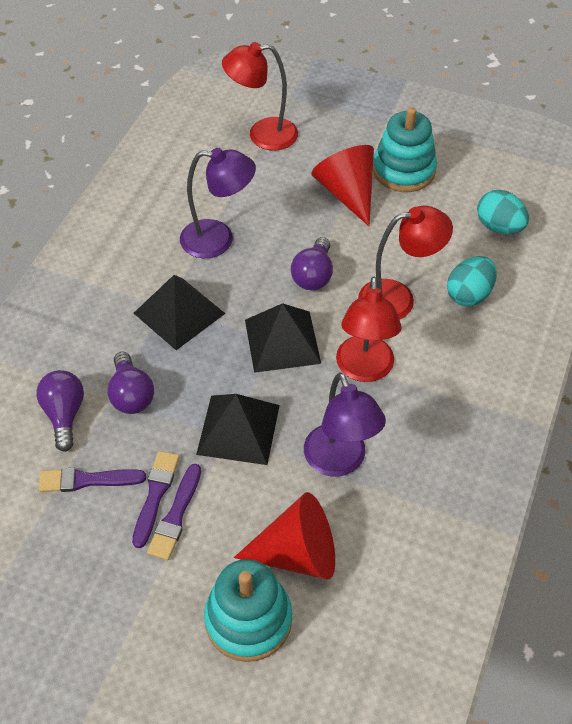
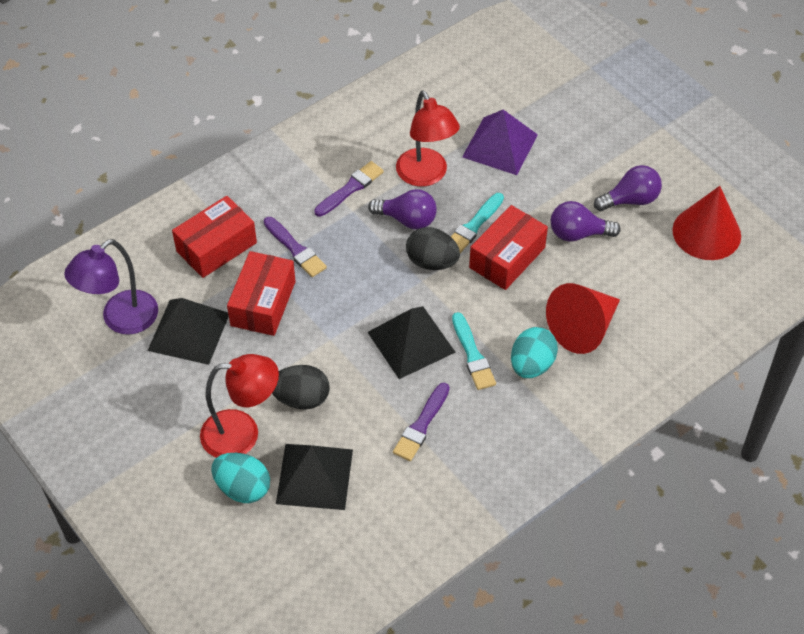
black egg: 0 -> 2
purple lamp: 2 -> 1
purple pyramid: 0 -> 1
red box: 0 -> 3
red lamp: 3 -> 2
turquoise brush: 0 -> 2
turquoise stacking toy: 2 -> 0

